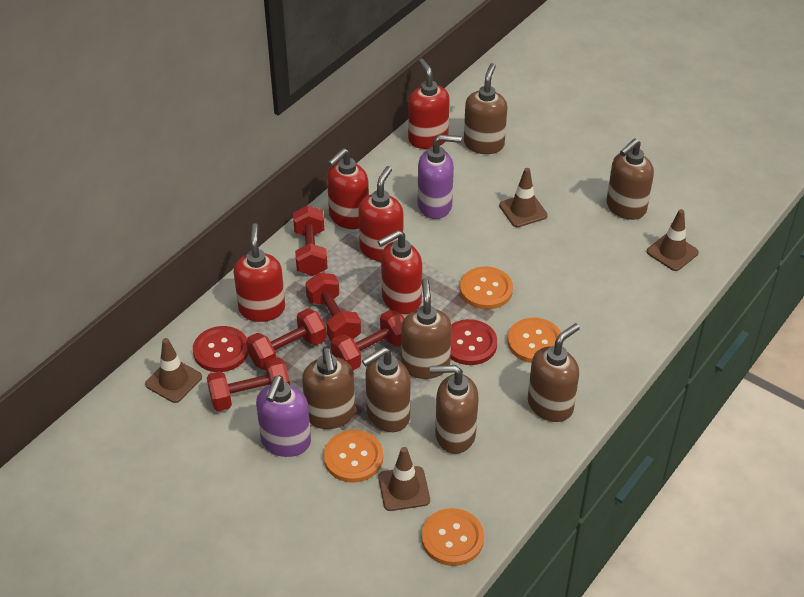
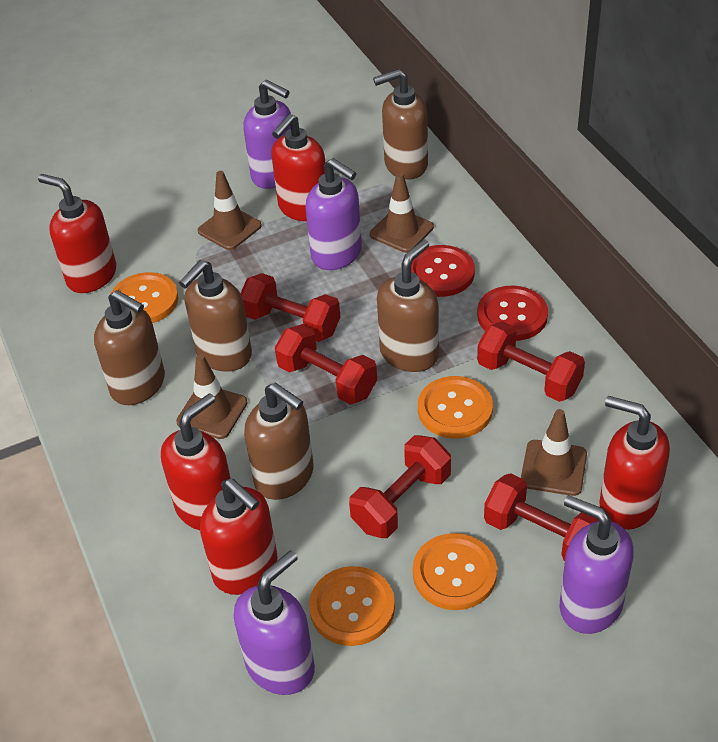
brown soap dispenser: 7 -> 5
purple soap dispenser: 2 -> 4

